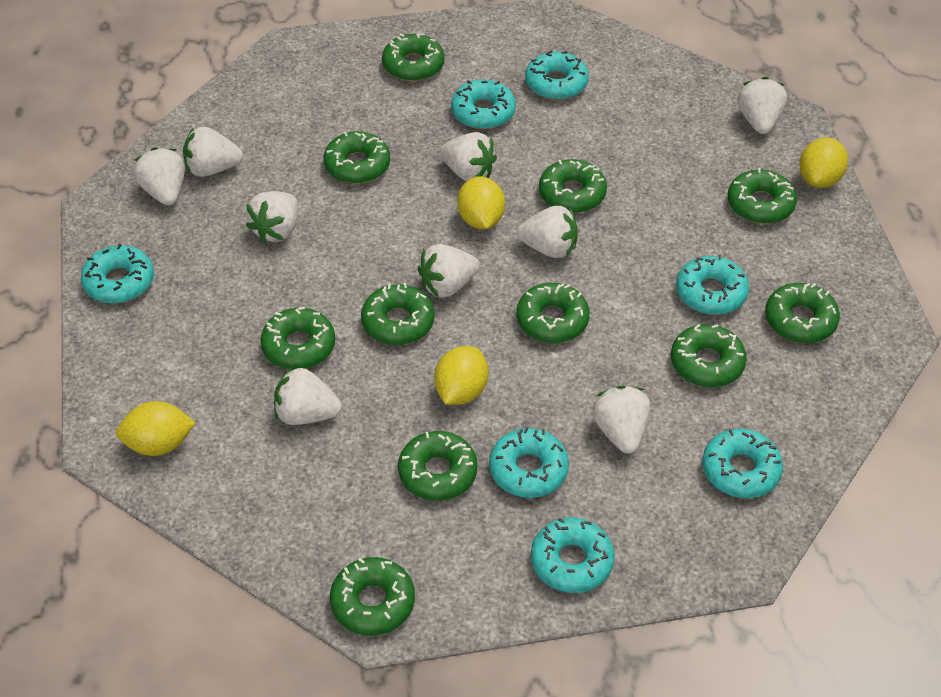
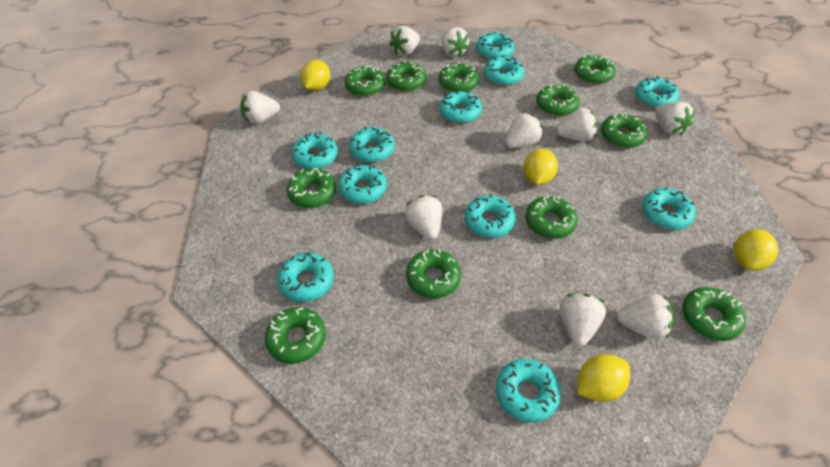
turquoise donut: 7 -> 11

